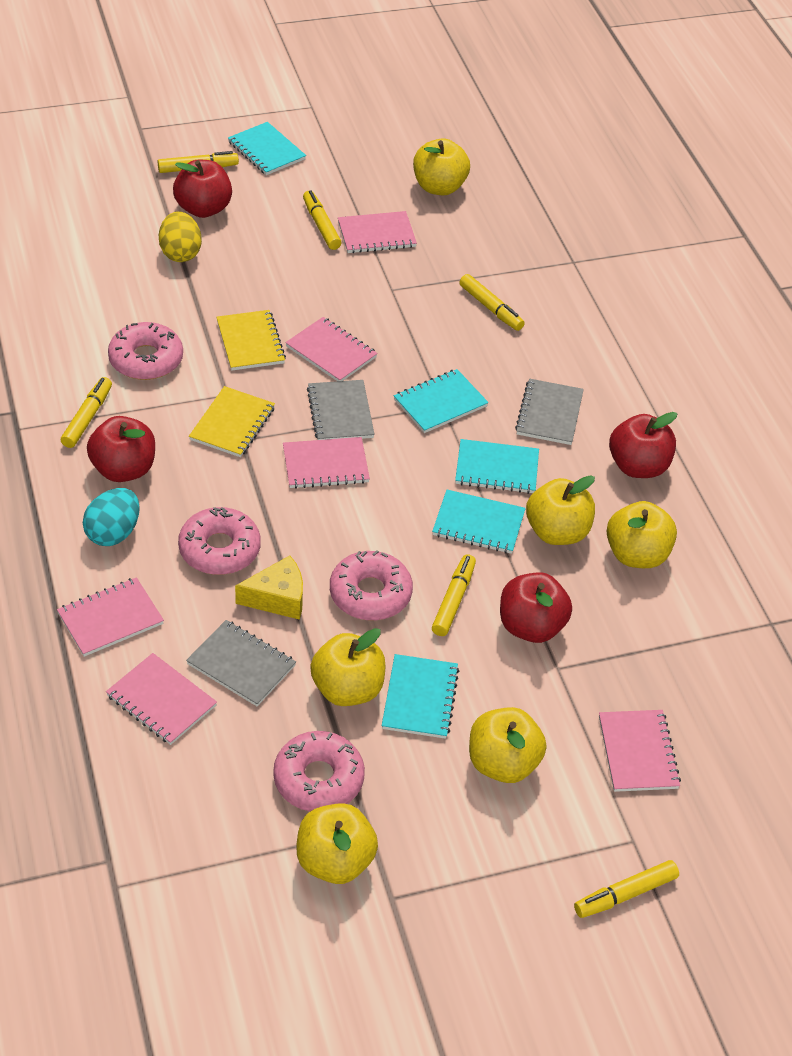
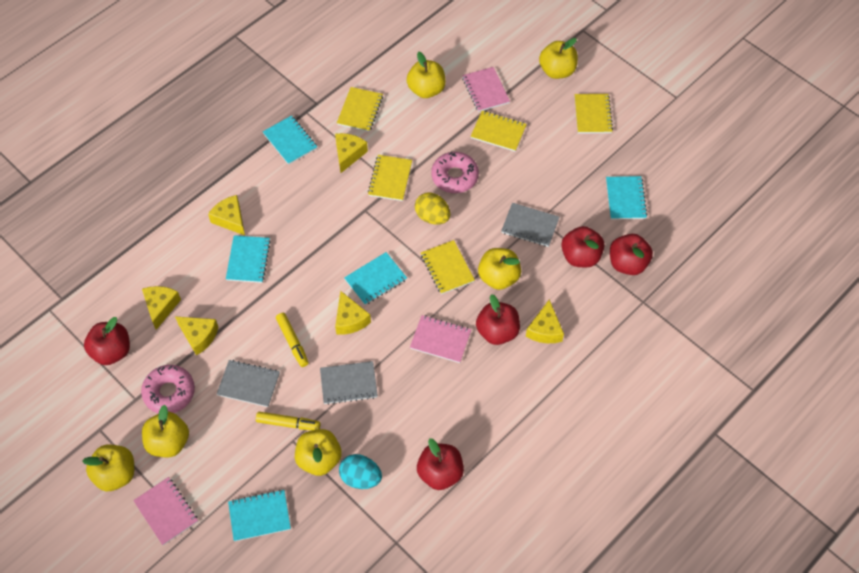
pink donut: 4 -> 2
pink notebook: 6 -> 3
red apple: 4 -> 5
yellow cheese: 1 -> 6
yellow marker: 6 -> 2
yellow notebook: 2 -> 5

